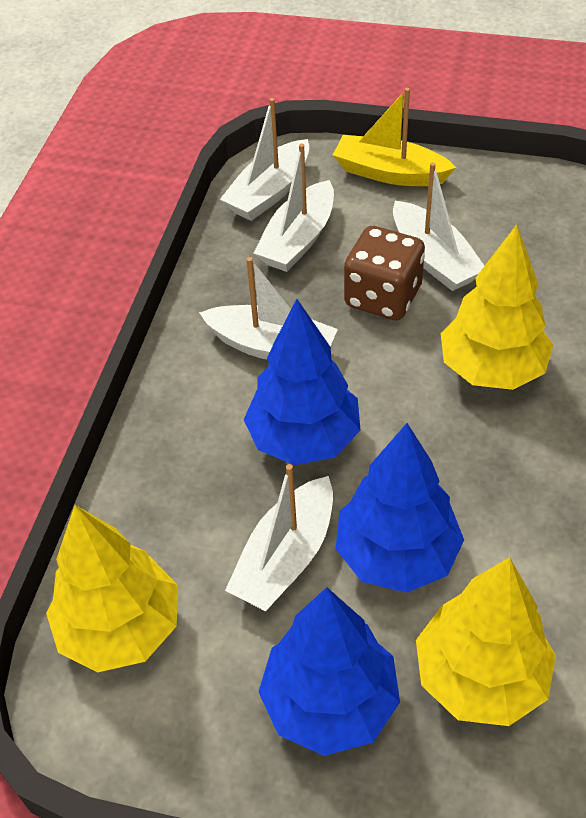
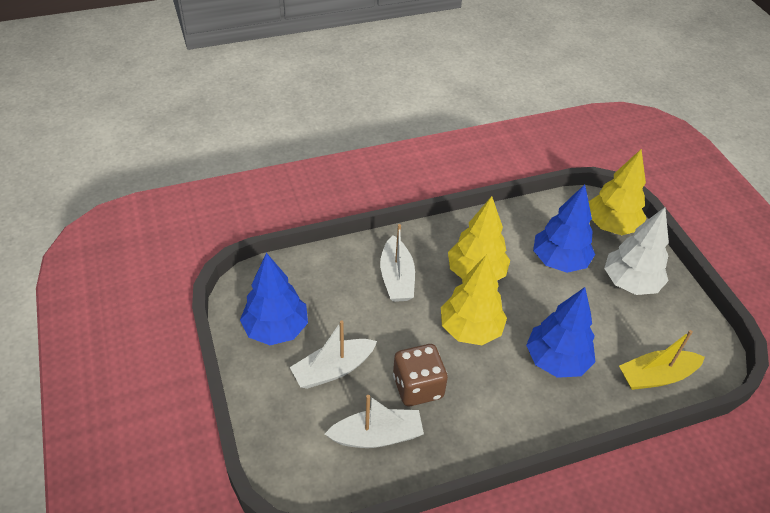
white boat: 5 -> 3
white tree: 0 -> 1

